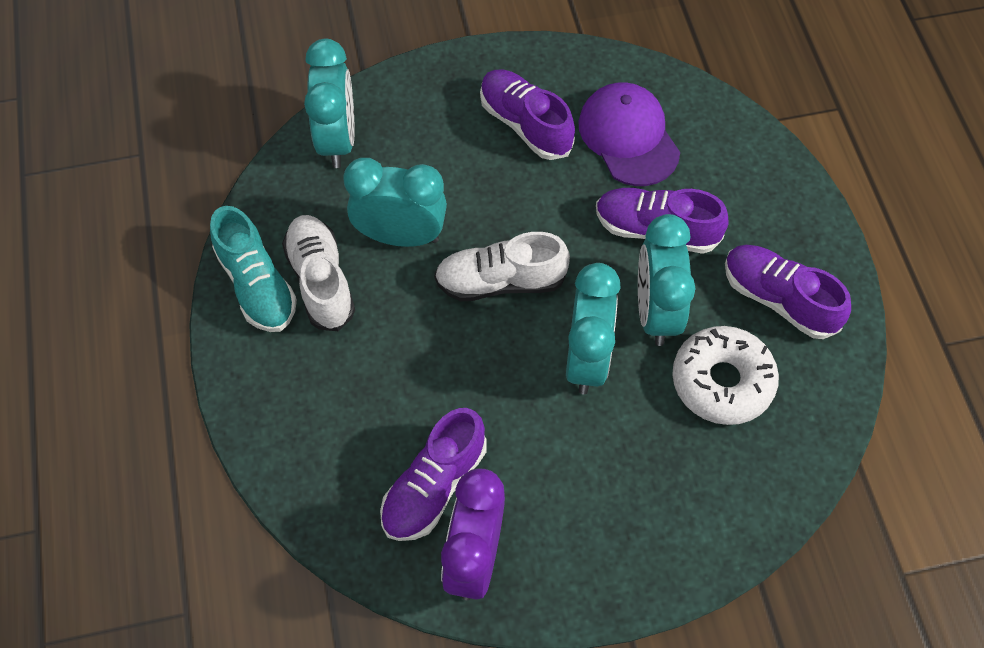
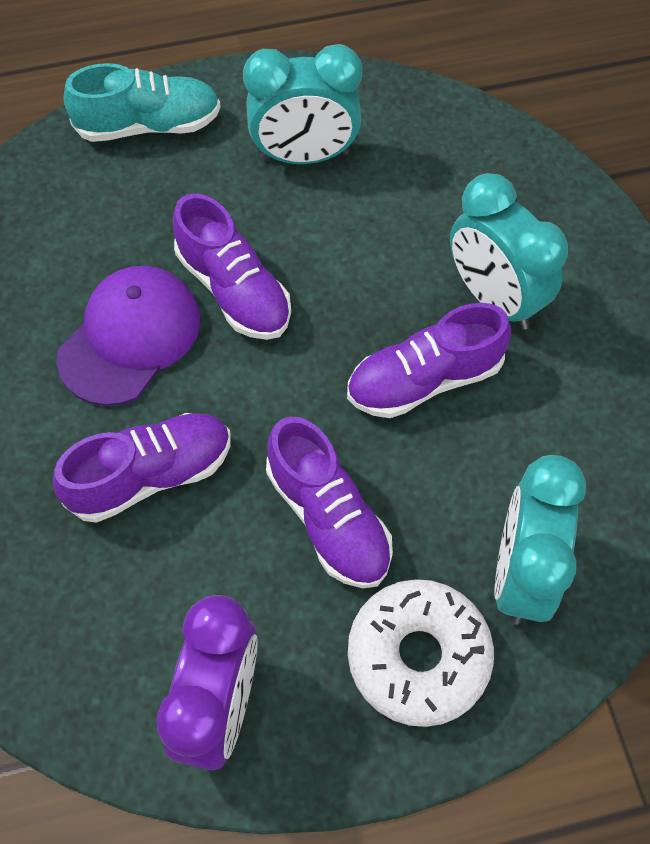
turquoise clock: 4 -> 3
white shoe: 2 -> 0

